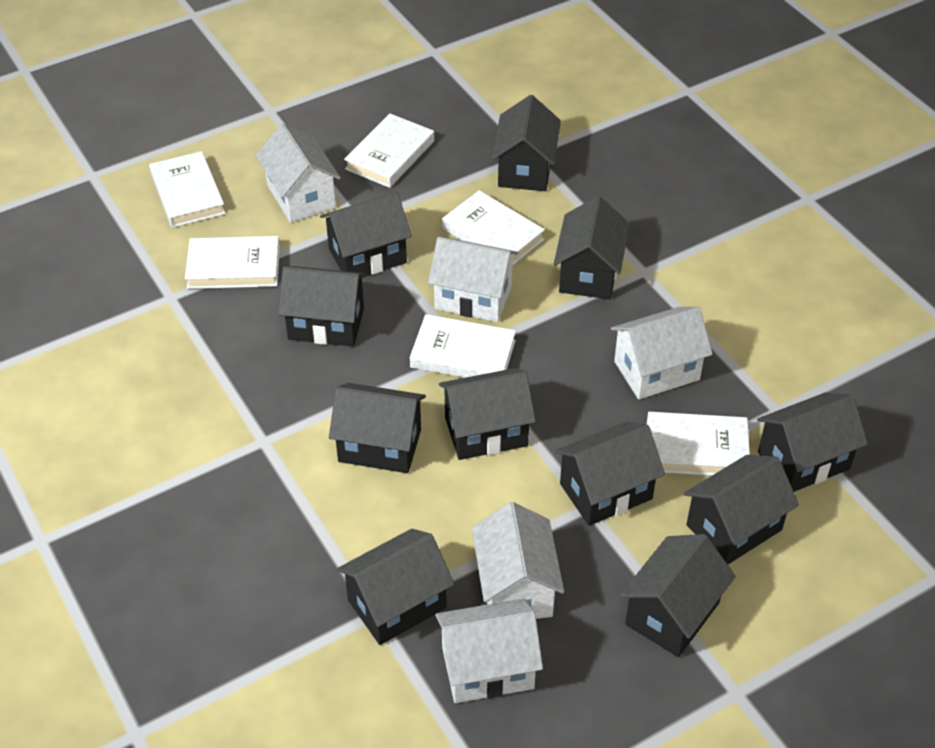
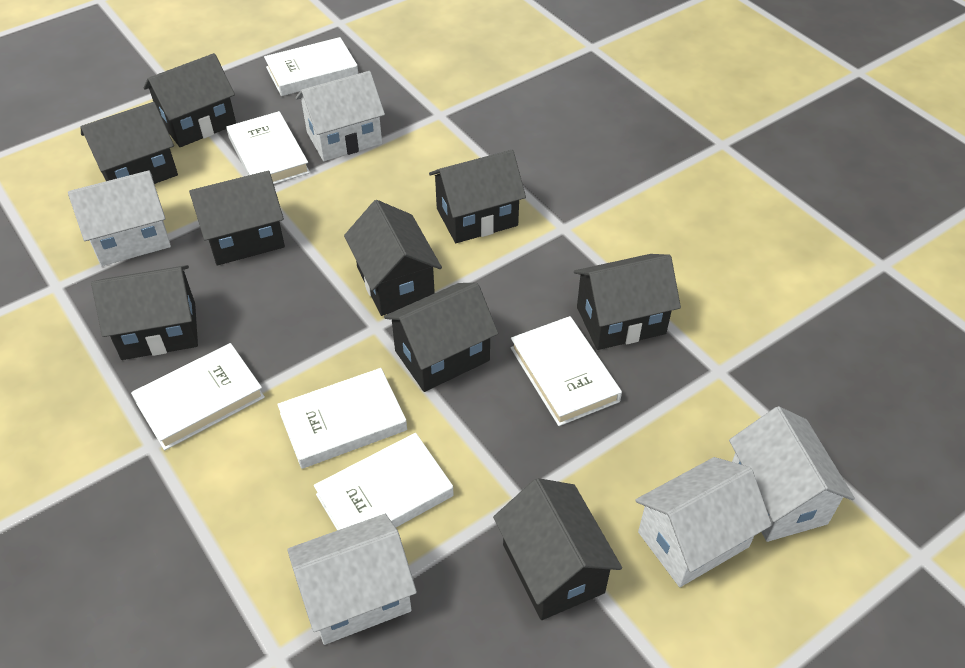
black house: 11 -> 9

